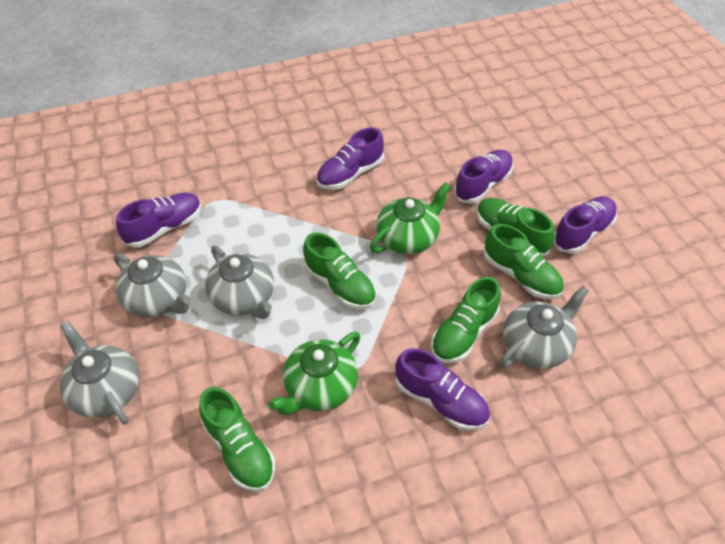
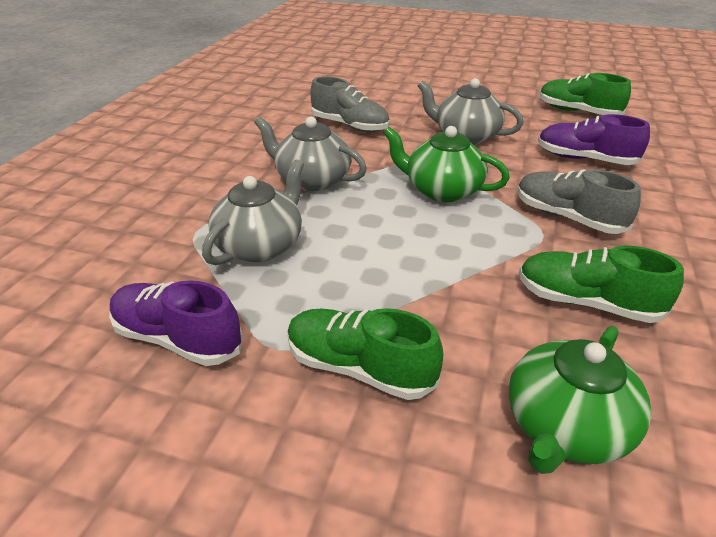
green shoe: 5 -> 3
grey shoe: 0 -> 2
grey teapot: 4 -> 3
purple shoe: 5 -> 2

